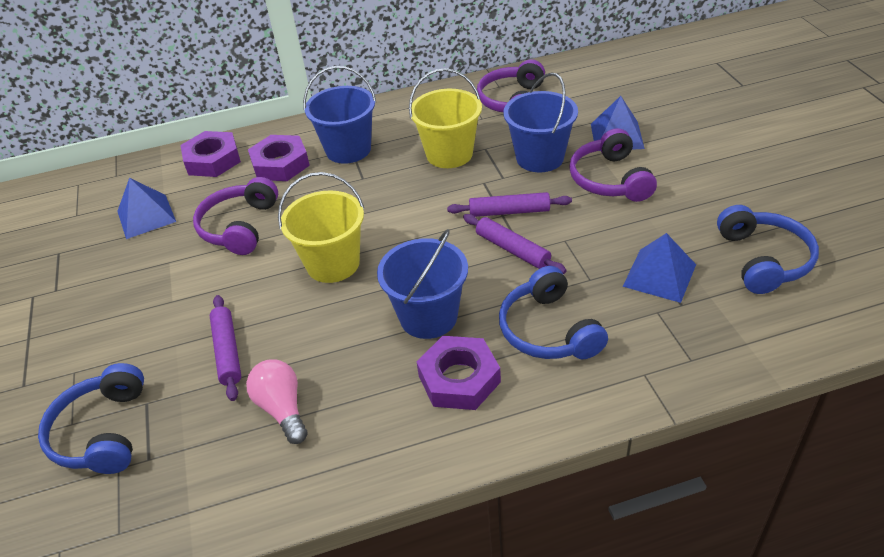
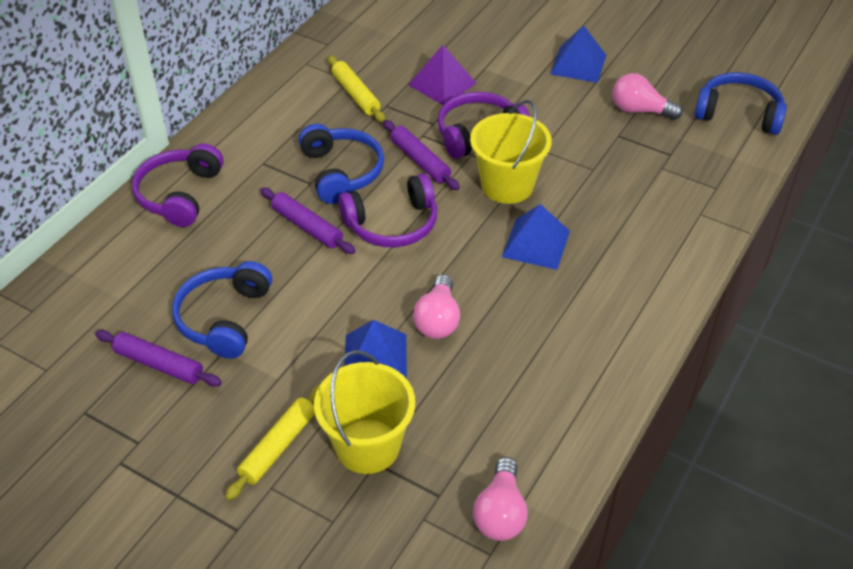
blue bucket: 3 -> 0
pink light bulb: 1 -> 3
purple nut: 3 -> 0
purple pyramid: 0 -> 1
yellow rolling pin: 0 -> 2

